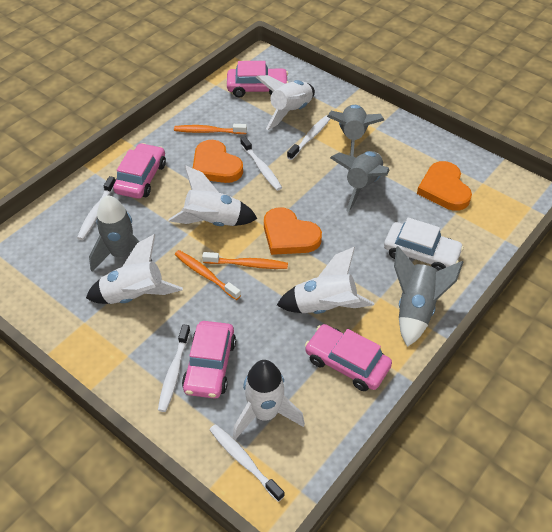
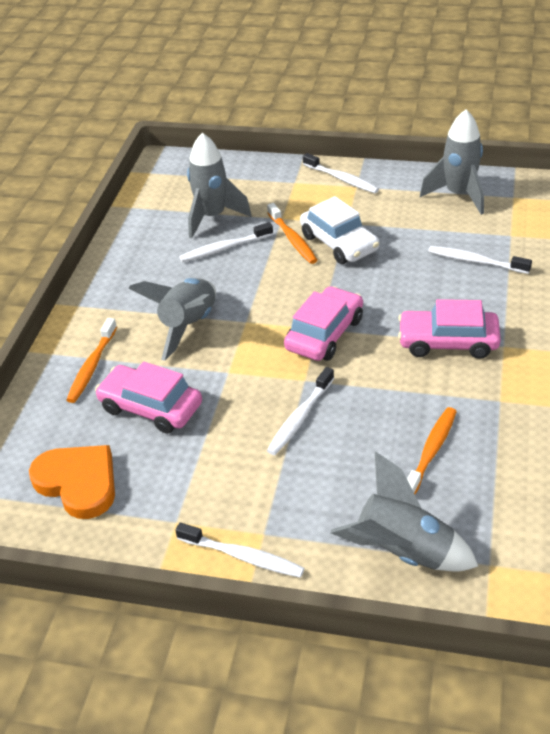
orange heart: 3 -> 1
pink car: 4 -> 3
white rocket: 5 -> 0

